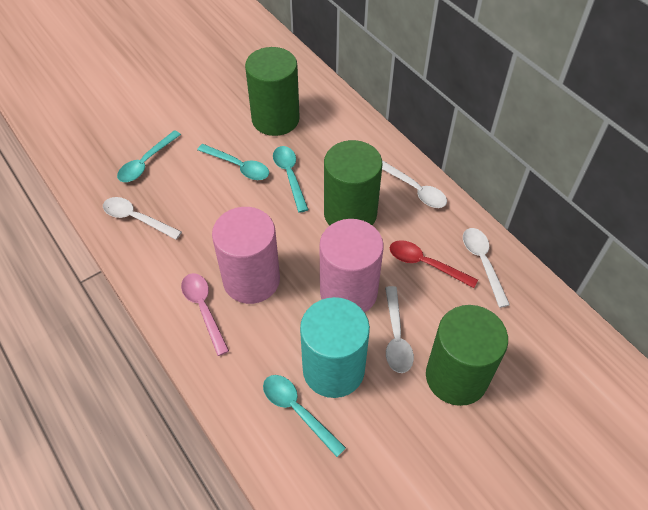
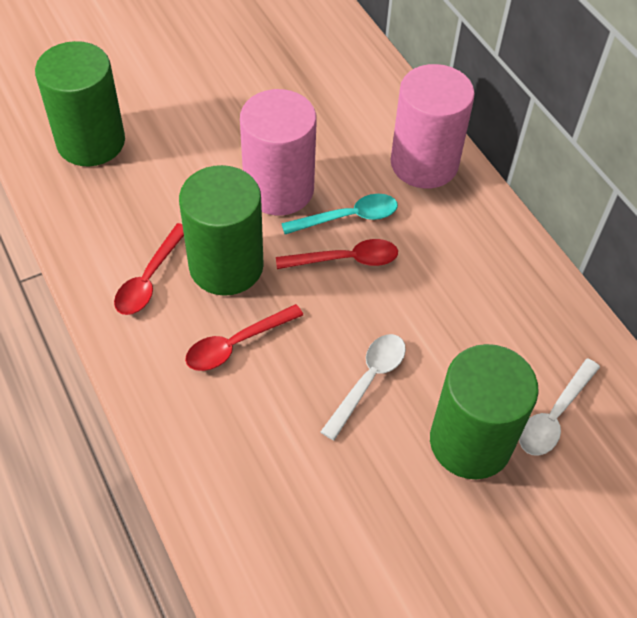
pink spoon: 1 -> 0
red spoon: 1 -> 3
turquoise cylinder: 1 -> 0
turquoise spoon: 4 -> 1
white spoon: 4 -> 2

